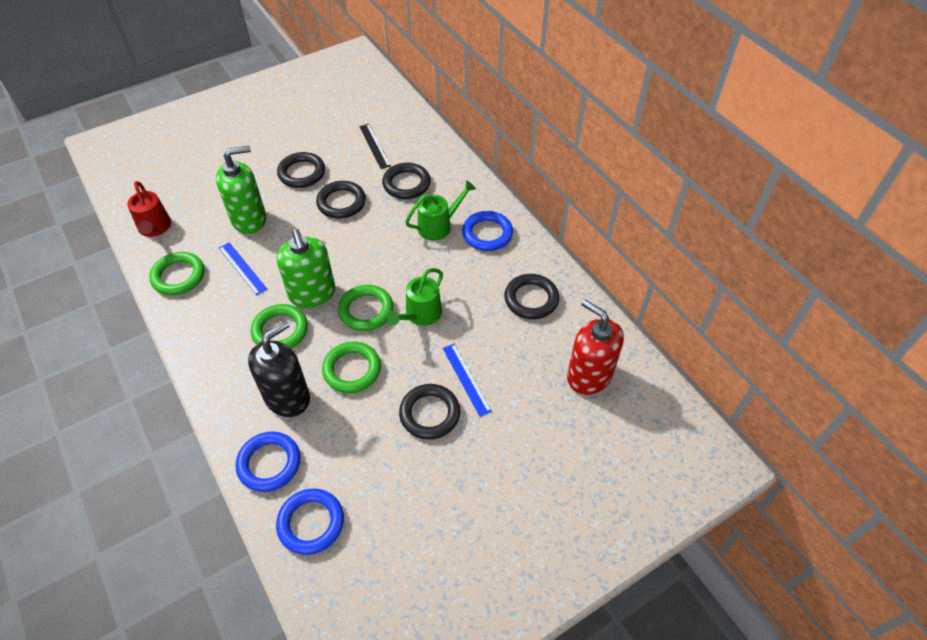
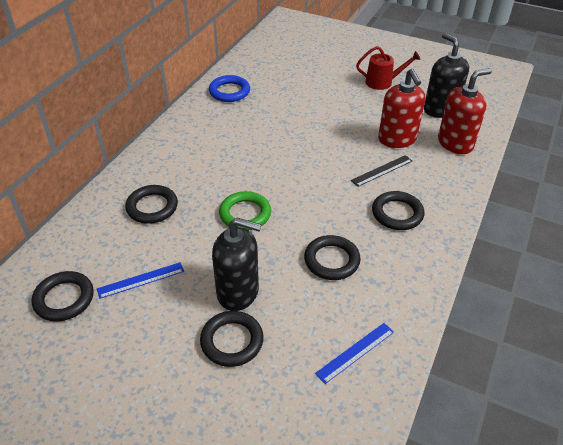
black soap dispenser: 1 -> 2
blue ring: 3 -> 1
green ring: 4 -> 1
green soap dispenser: 2 -> 0
green watering can: 2 -> 0
red soap dispenser: 1 -> 2

